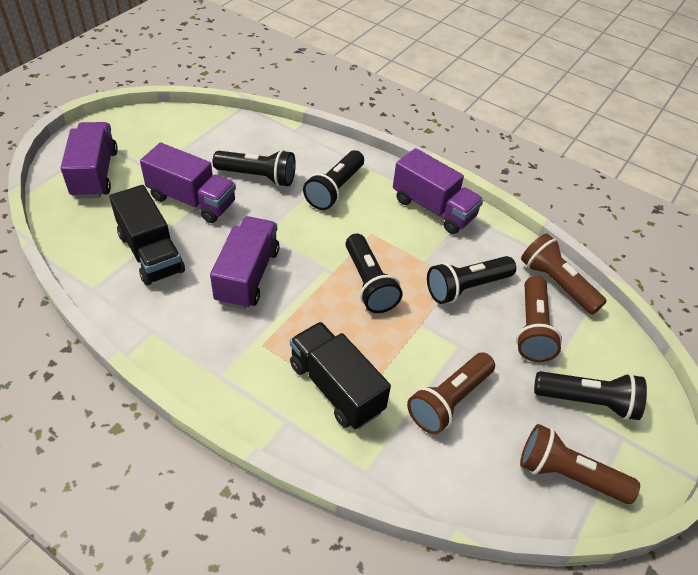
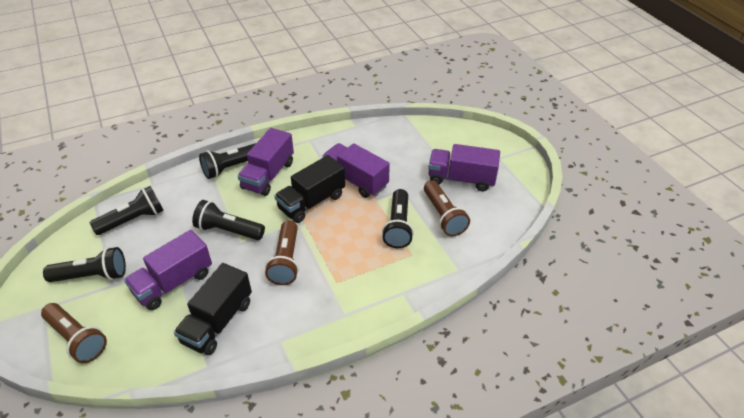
brown flashlight: 4 -> 3

